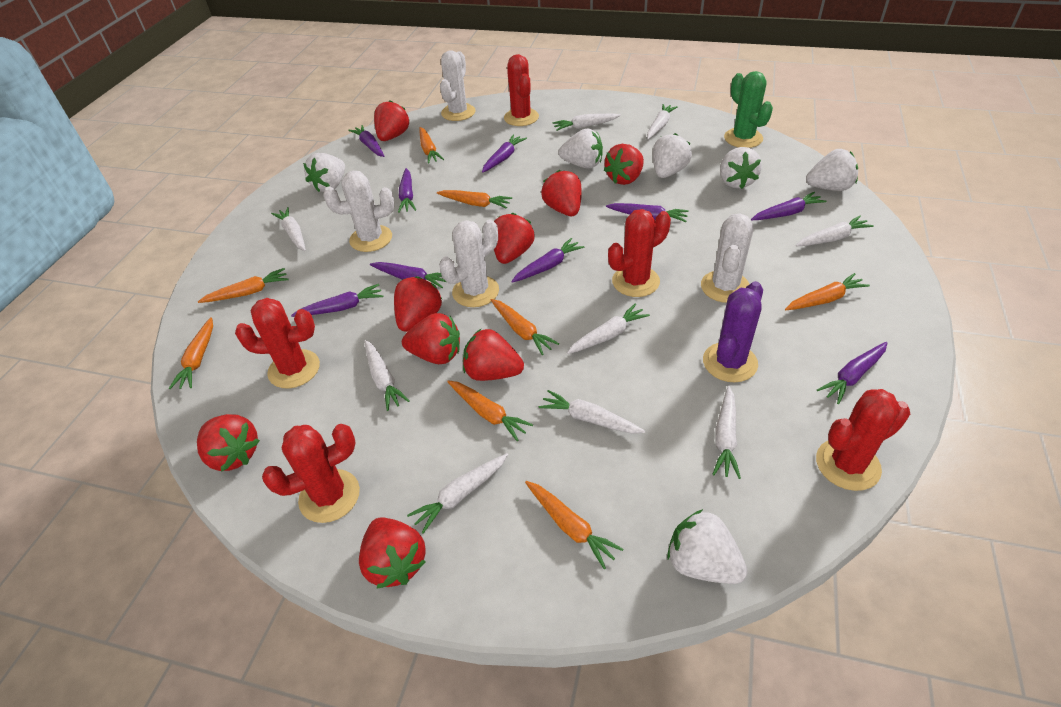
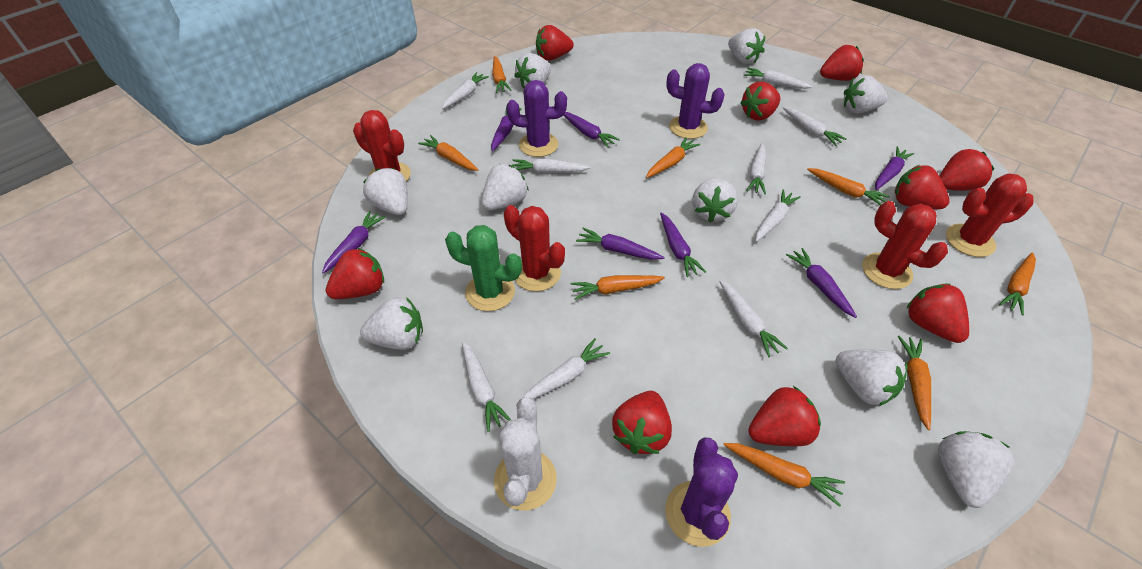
purple cactus: 1 -> 3
purple carrot: 9 -> 7
red cactus: 5 -> 4
white cactus: 4 -> 1
white strawberry: 6 -> 9

